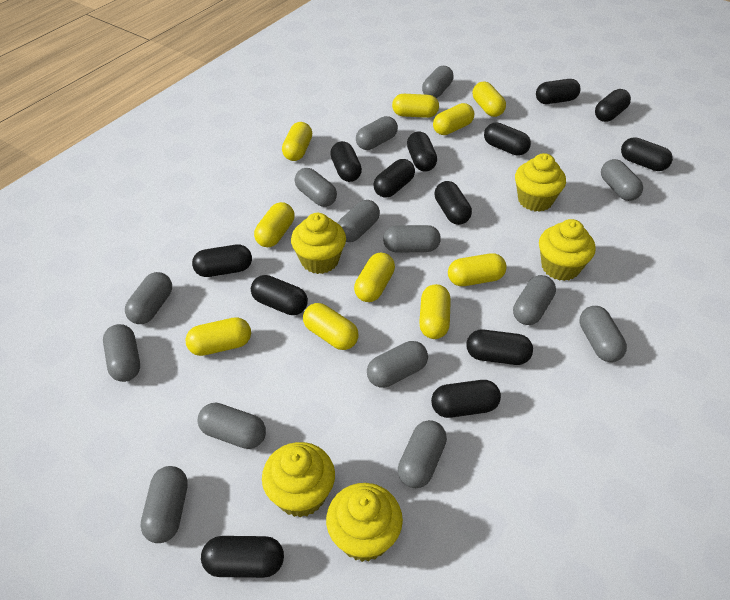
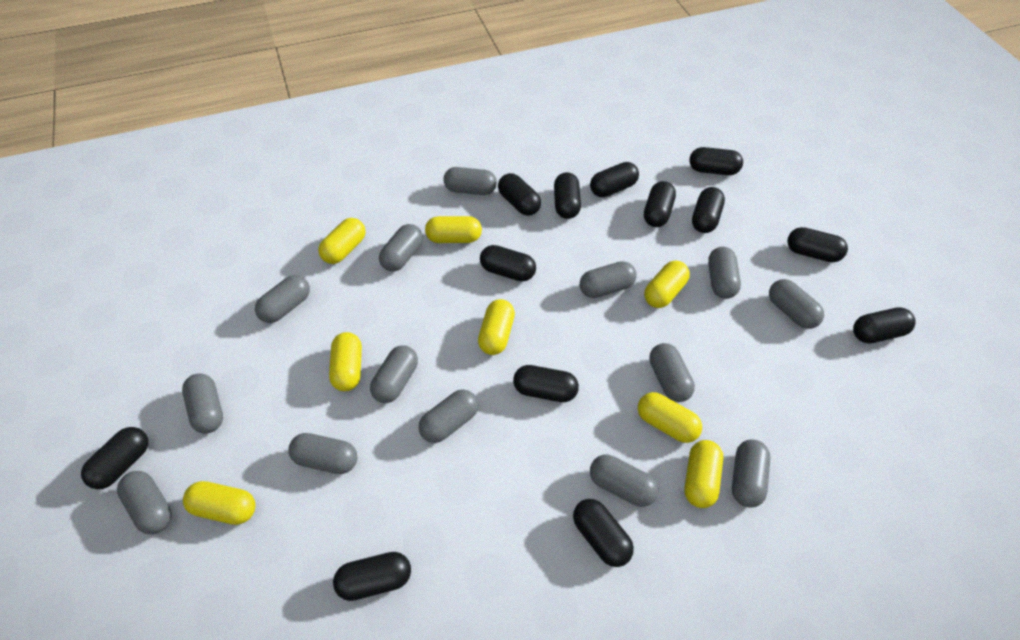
yellow capsule: 10 -> 8
yellow cupcake: 5 -> 0

